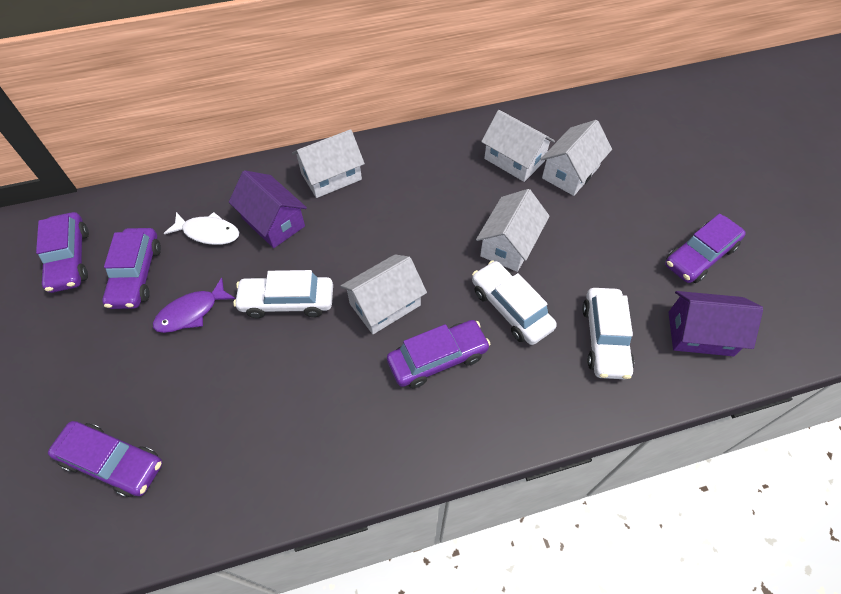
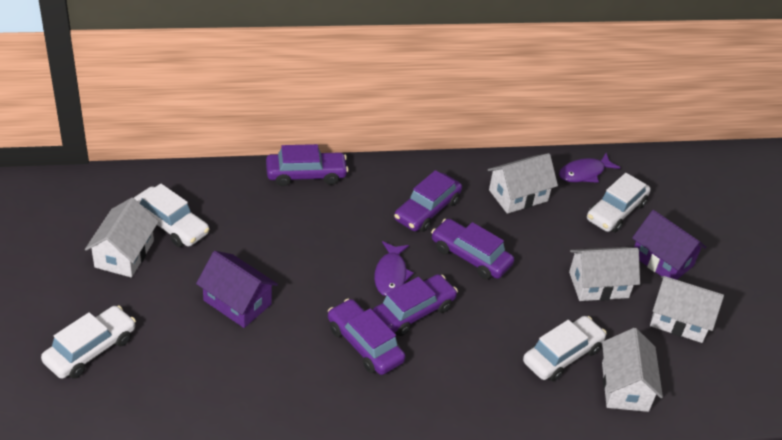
purple fish: 1 -> 2
white car: 3 -> 4
white fish: 1 -> 0

